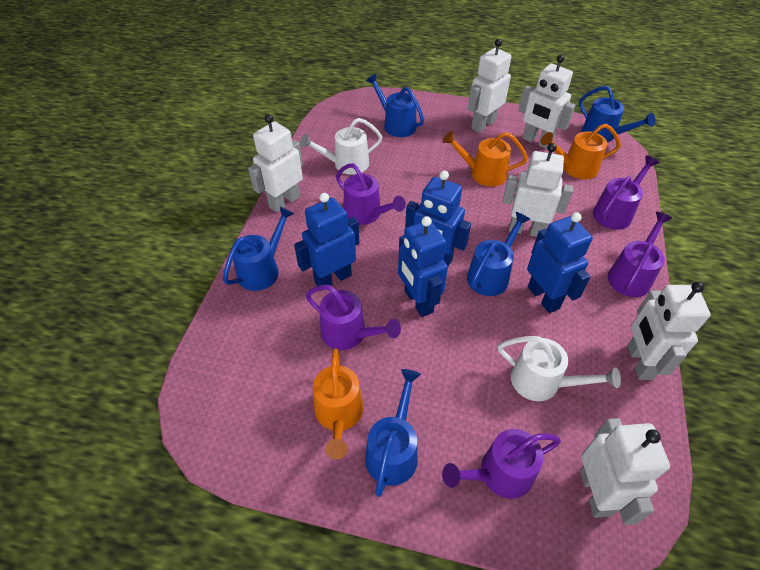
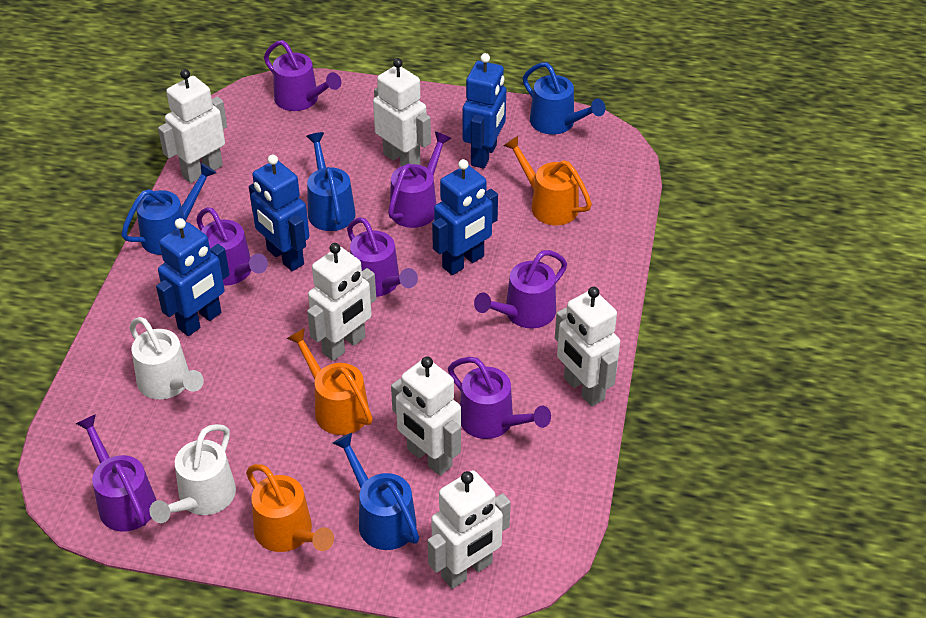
blue watering can: 5 -> 4
purple watering can: 5 -> 7

